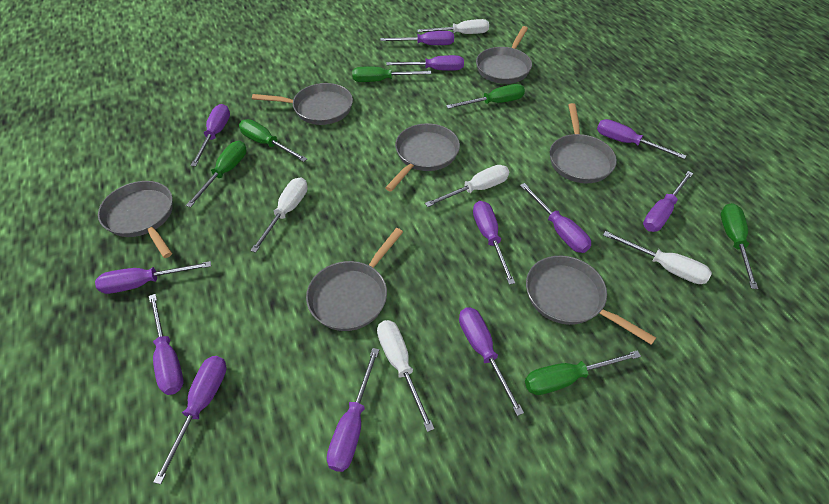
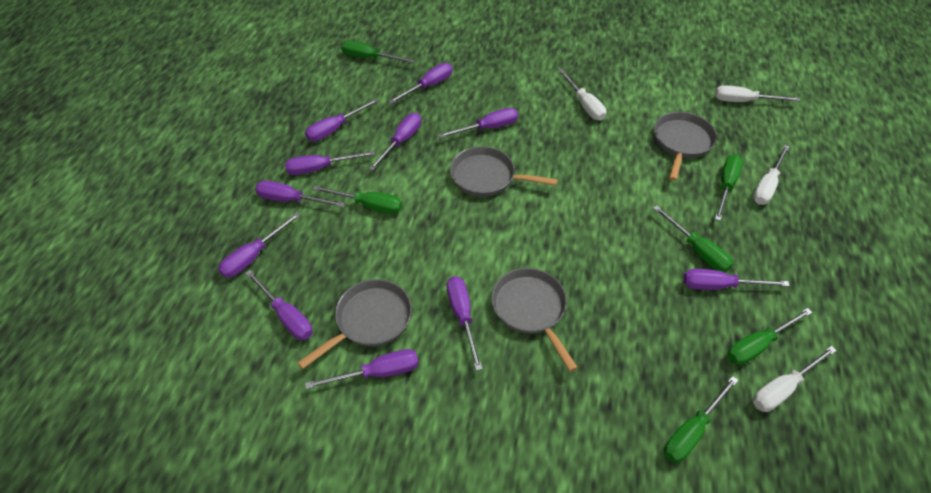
grey pan: 7 -> 4
purple screwdriver: 12 -> 11
white screwdriver: 5 -> 4

